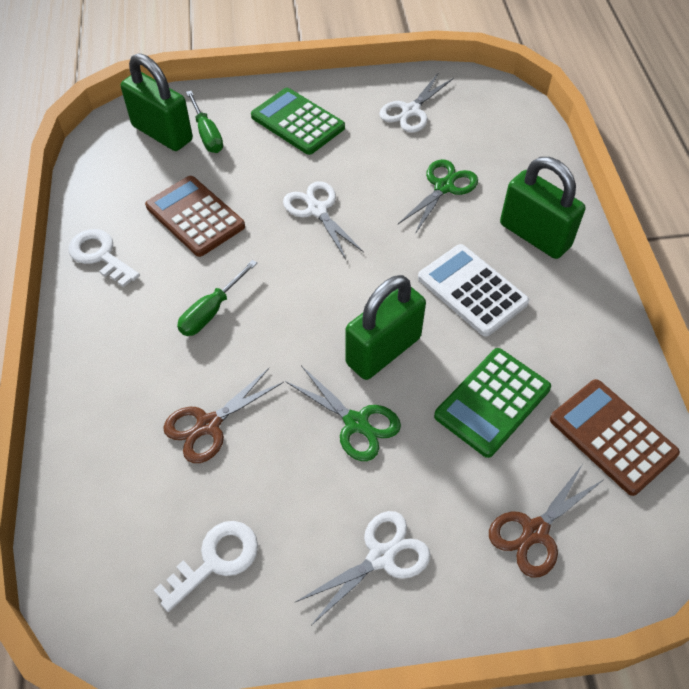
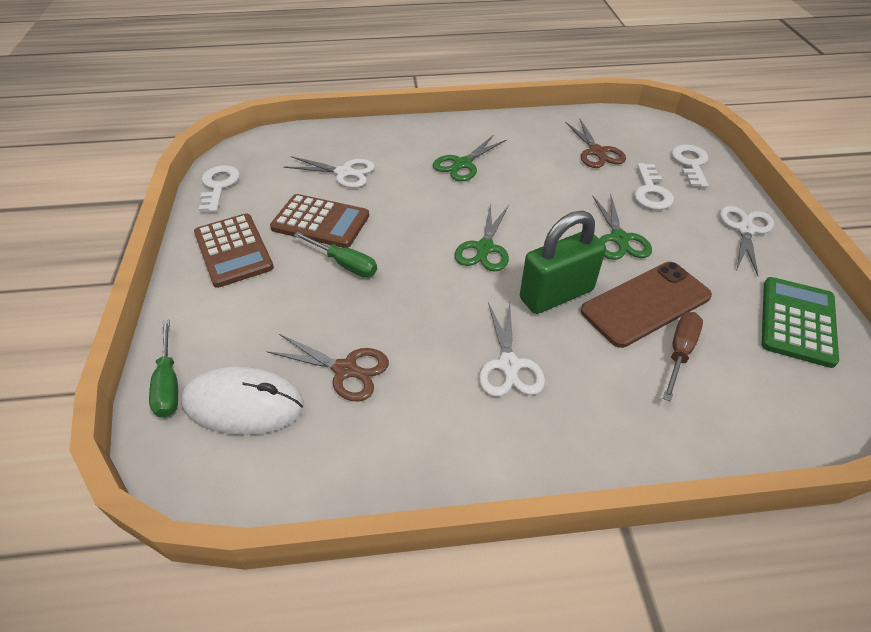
brown phone: 0 -> 1
brown screwdriver: 0 -> 1
green calculator: 2 -> 1
green padlock: 3 -> 1
green scissors: 2 -> 3
white calculator: 1 -> 0
white key: 2 -> 3
white mouse: 0 -> 1

